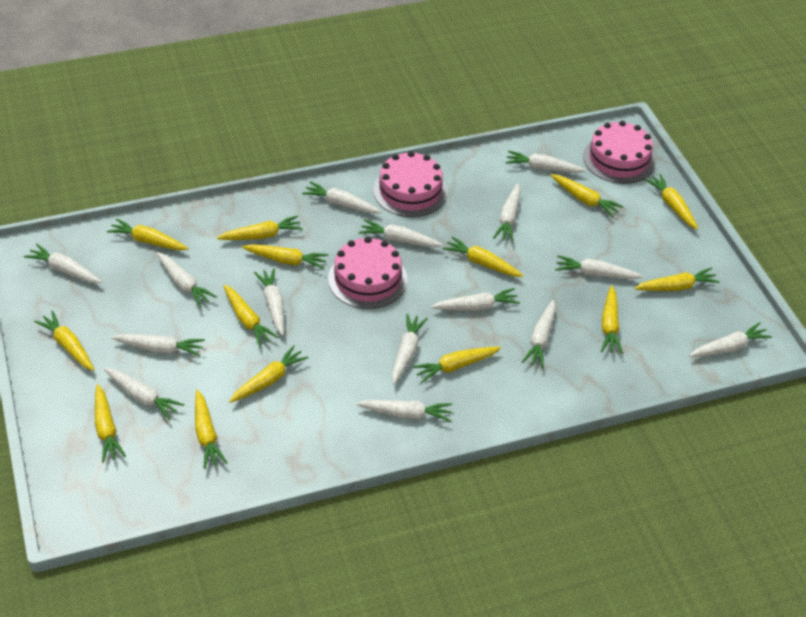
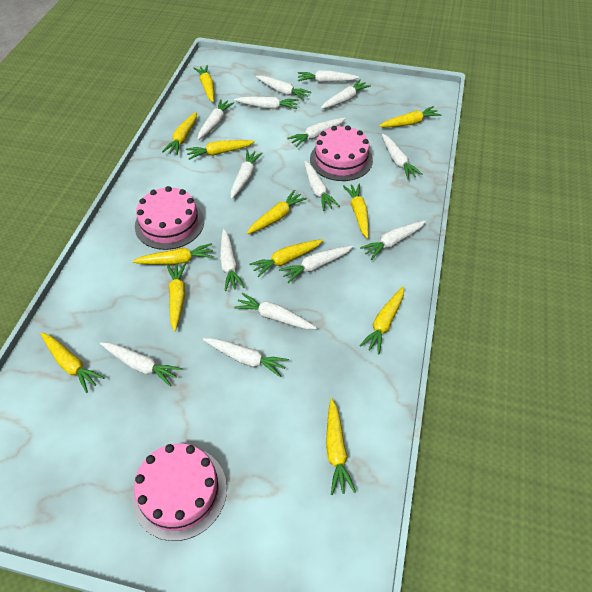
yellow carrot: 14 -> 12

